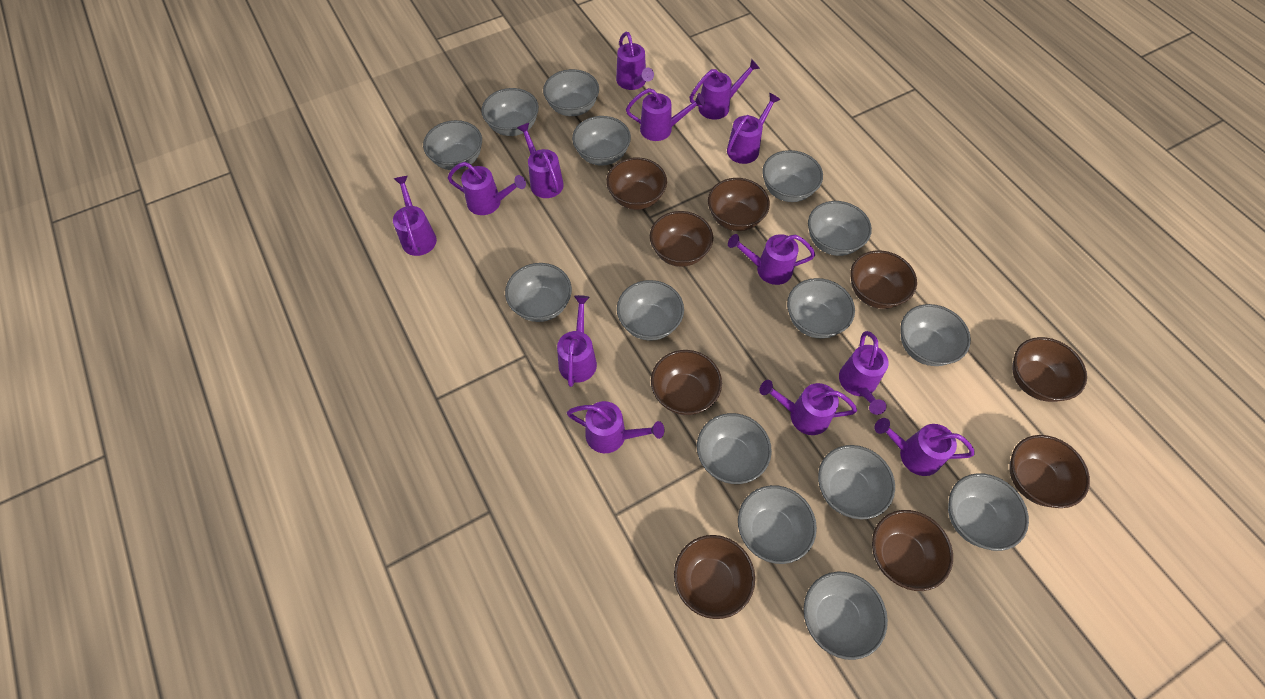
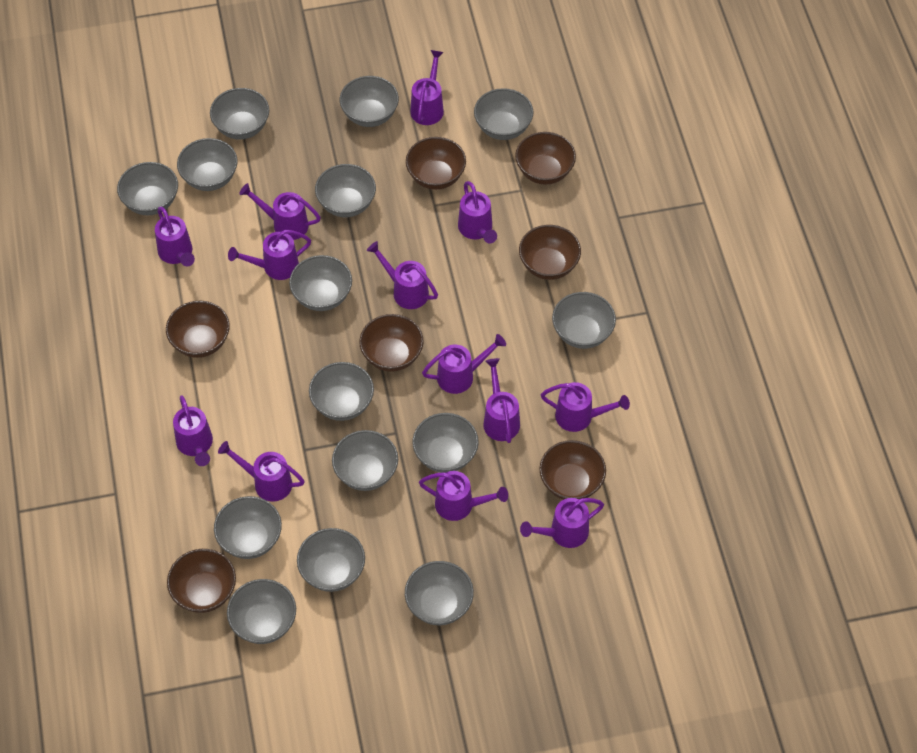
brown bowl: 9 -> 7

